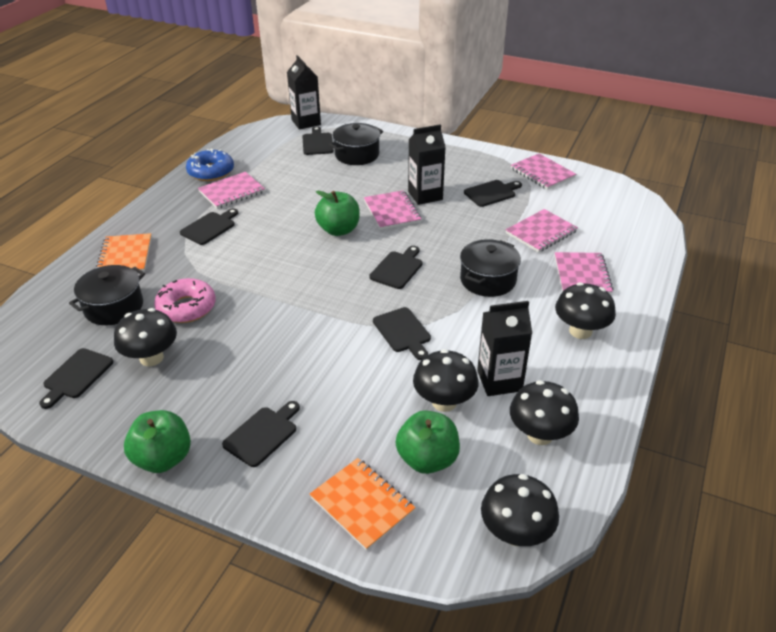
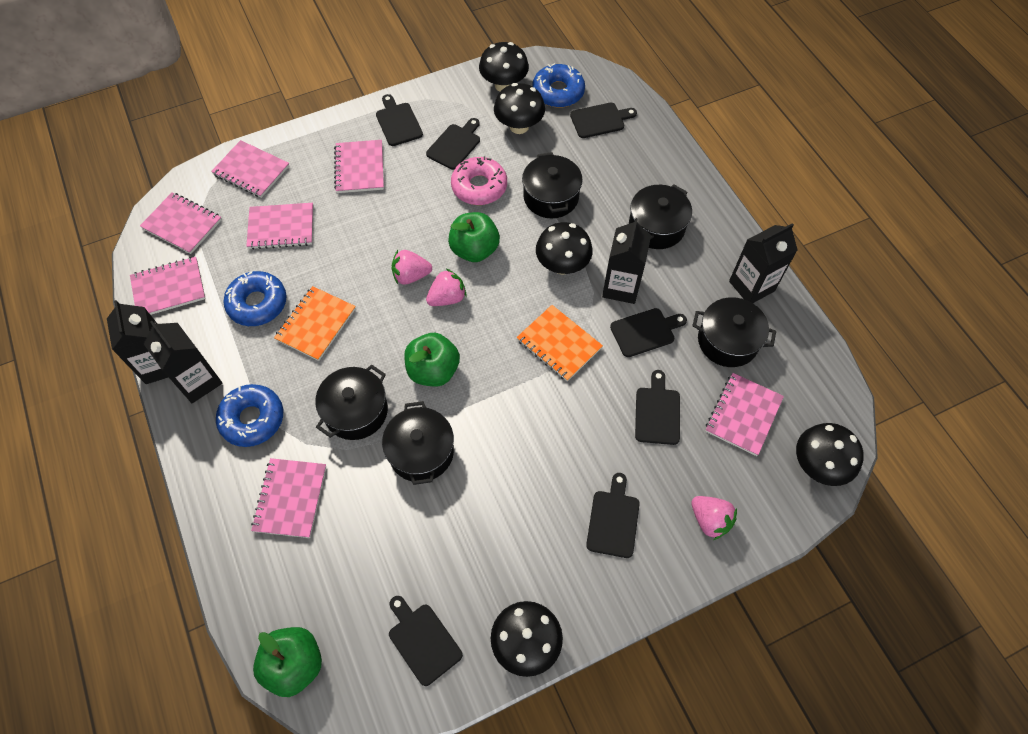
black carton: 3 -> 4
black pot: 3 -> 5
blue donut: 1 -> 3
pink notebook: 5 -> 7
pink strawberry: 0 -> 3

